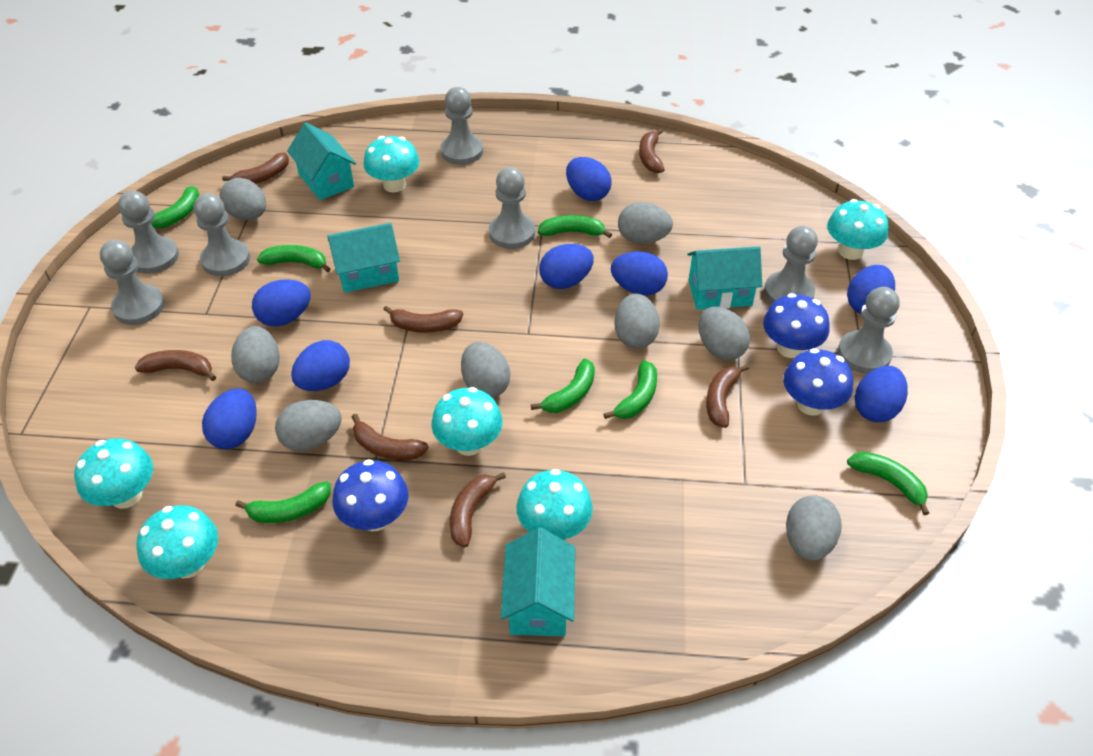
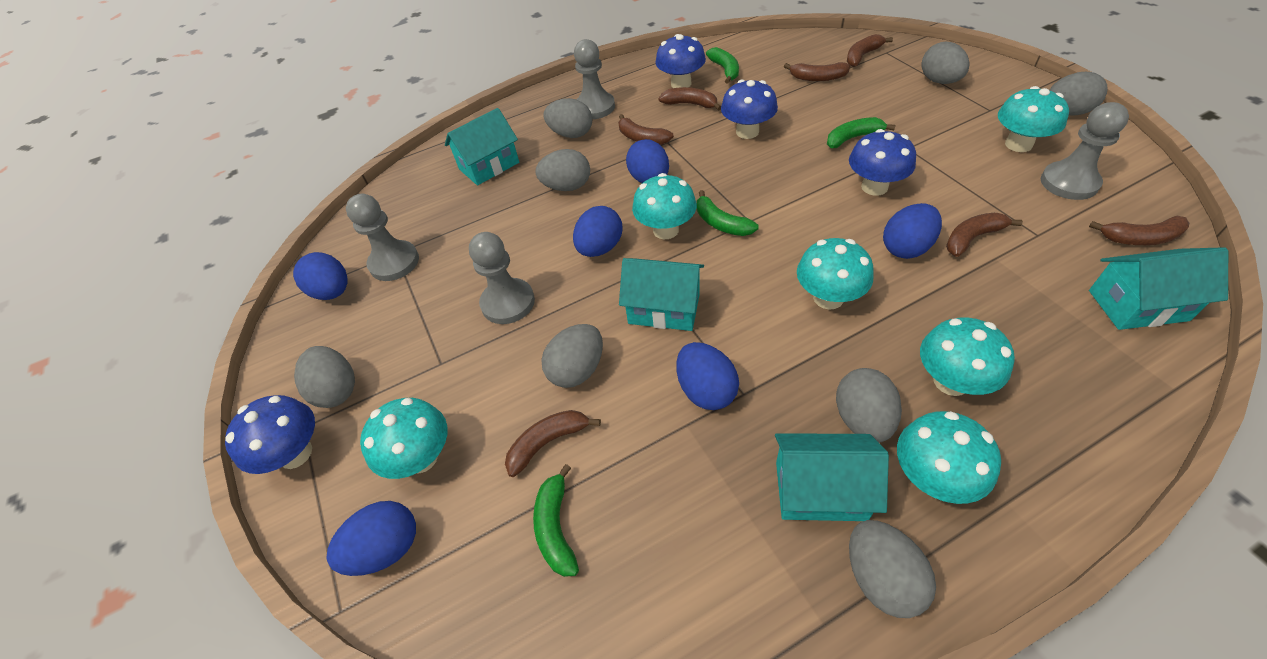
blue egg: 8 -> 6
blue mushroom: 3 -> 4
green banana: 7 -> 4
grey pawn: 7 -> 4

